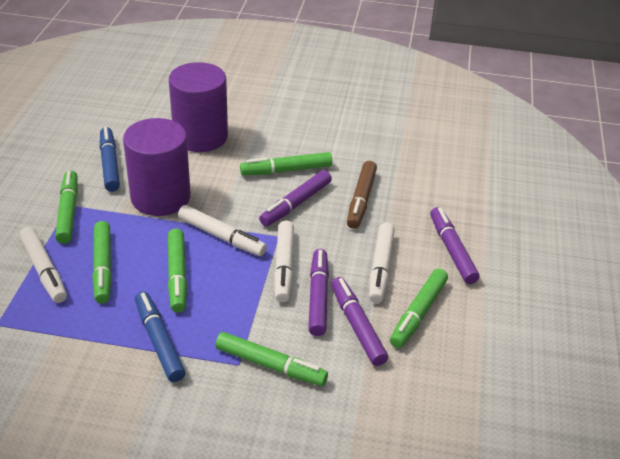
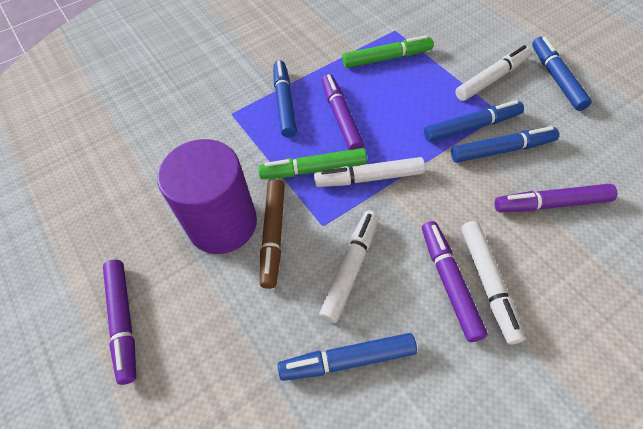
blue marker: 2 -> 5
green marker: 6 -> 2
purple cylinder: 2 -> 1

